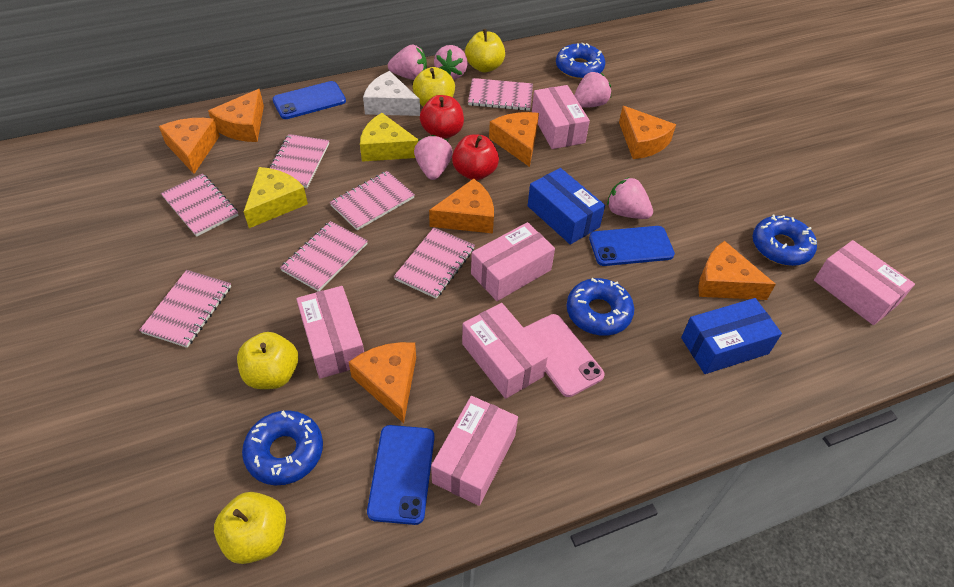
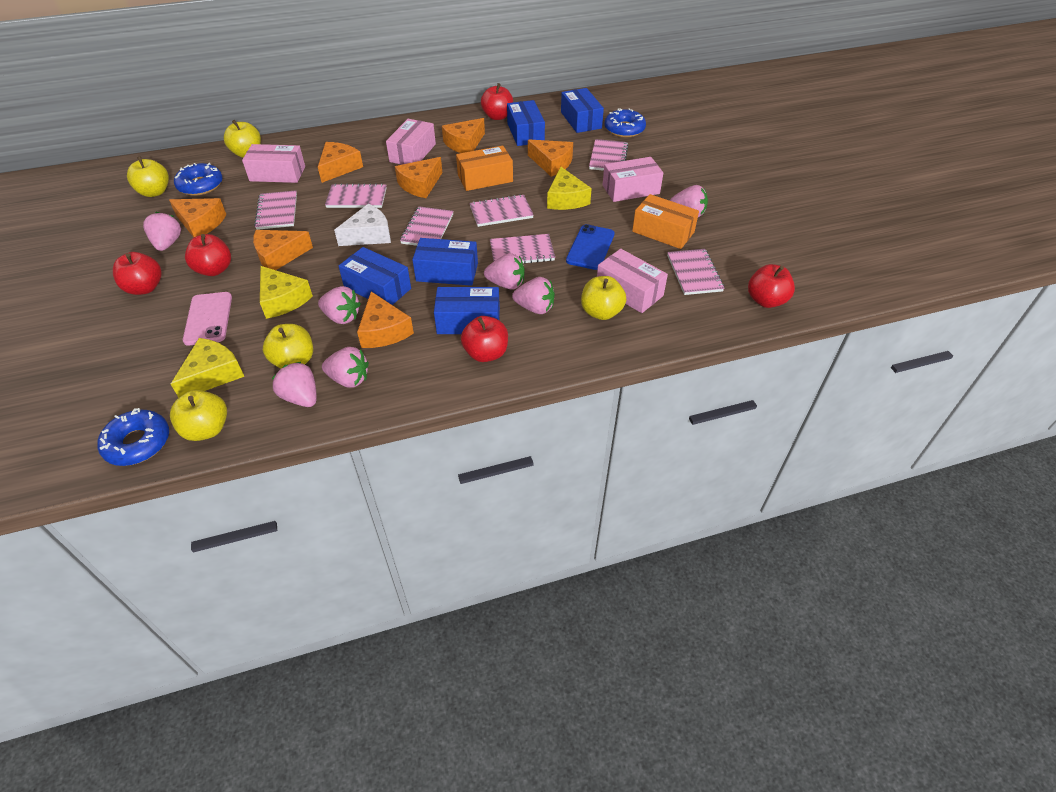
blue box: 2 -> 5
blue donut: 4 -> 3
blue phone: 3 -> 1
orange box: 0 -> 2
pink box: 6 -> 4
pink strawberry: 5 -> 7
red apple: 2 -> 5
yellow apple: 4 -> 5
yellow cheese: 2 -> 3

